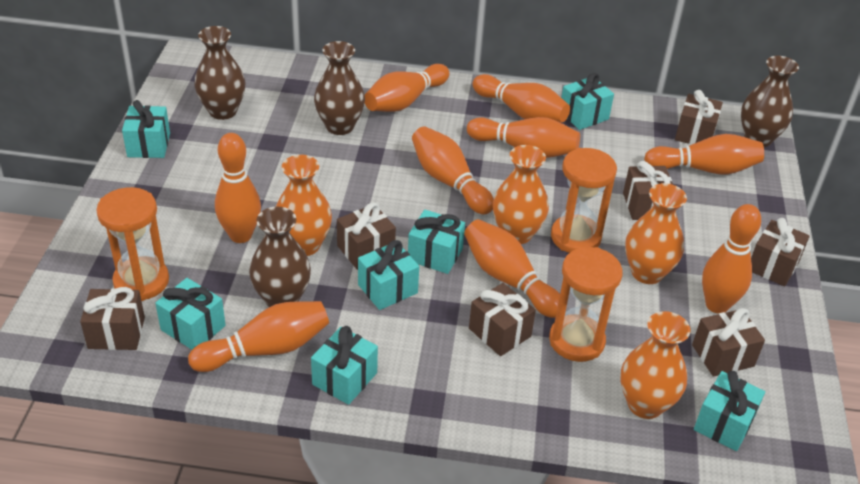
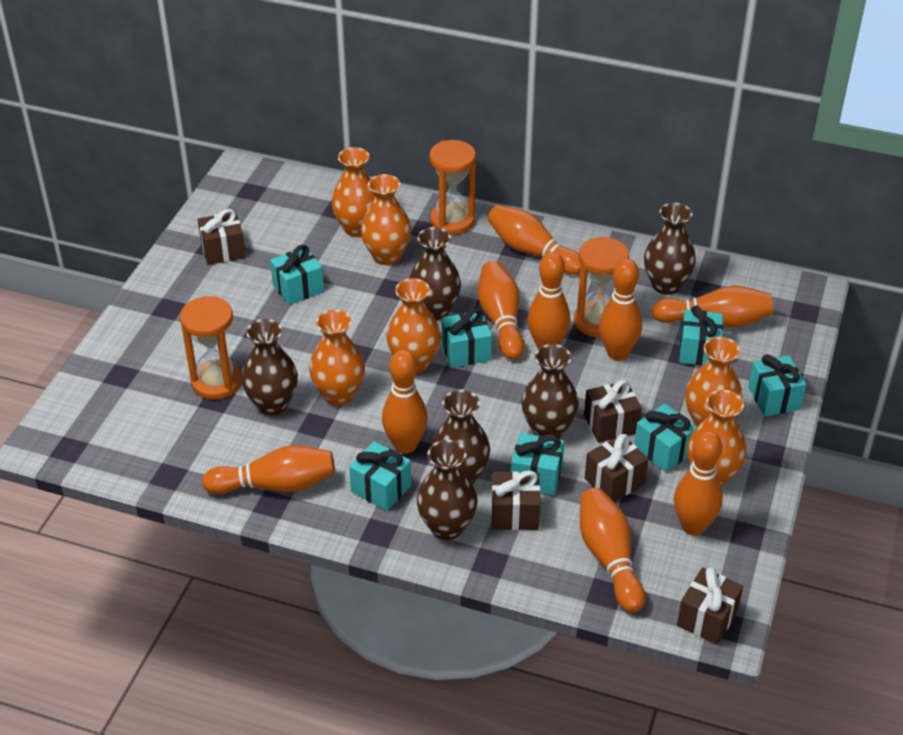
brown gift: 7 -> 5
brown vase: 4 -> 6
orange vase: 4 -> 6

